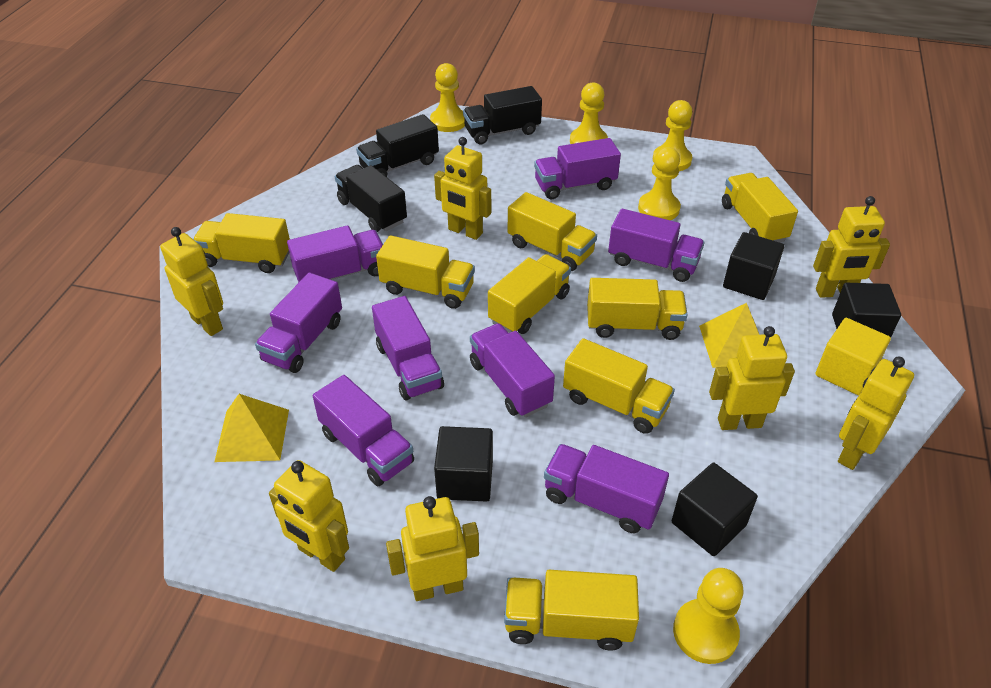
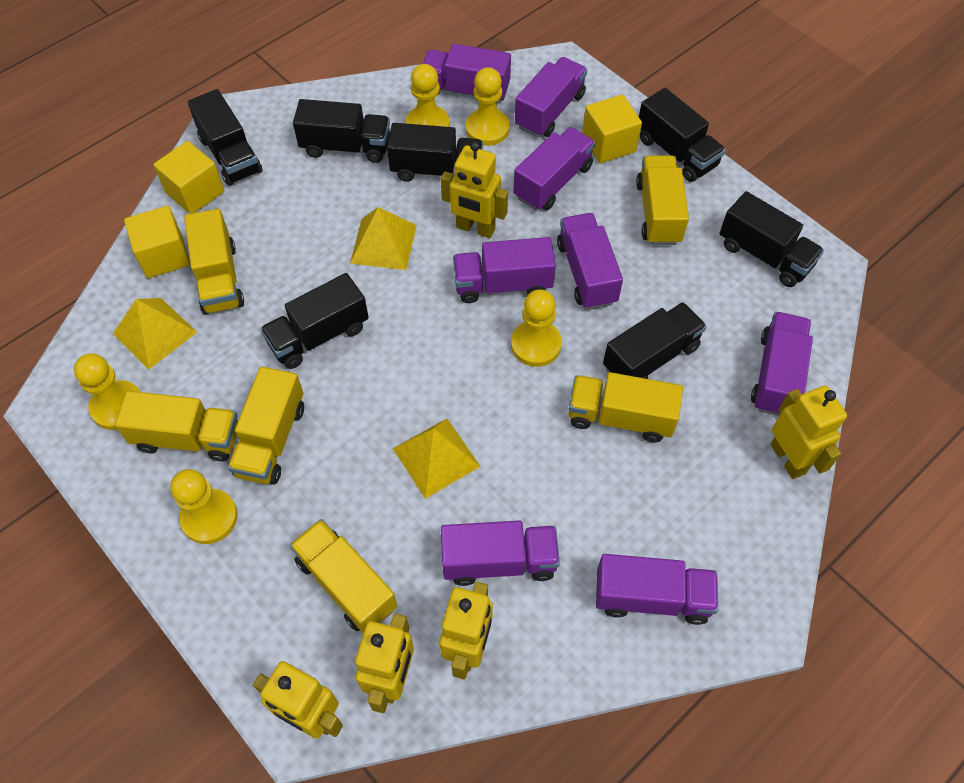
black cube: 4 -> 0
black truck: 3 -> 7
yellow cube: 1 -> 3
yellow pyramid: 2 -> 3
yellow robot: 7 -> 5
yellow truck: 8 -> 6

